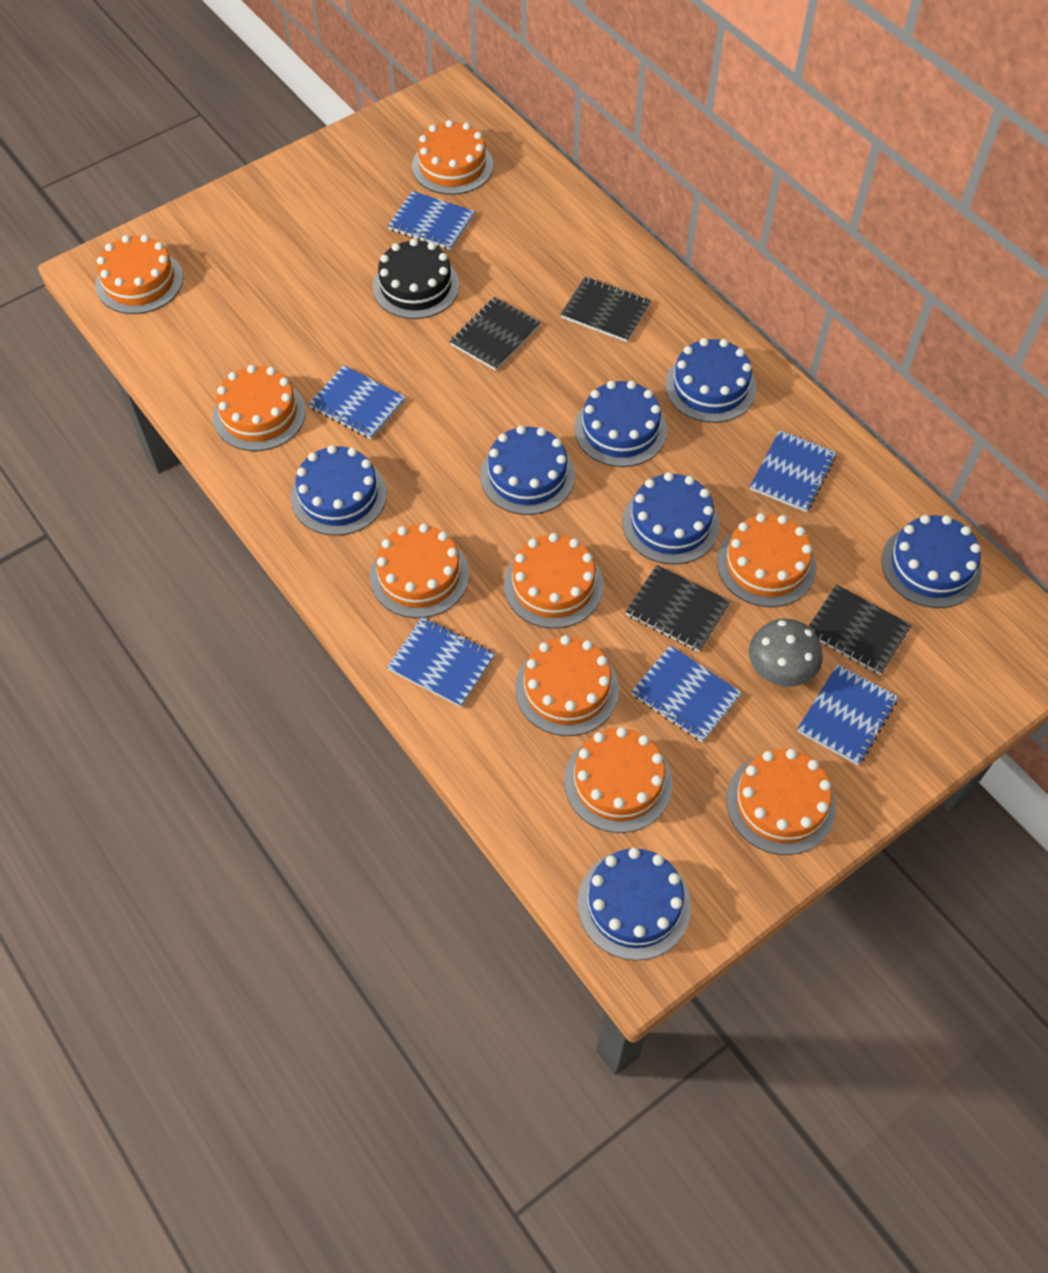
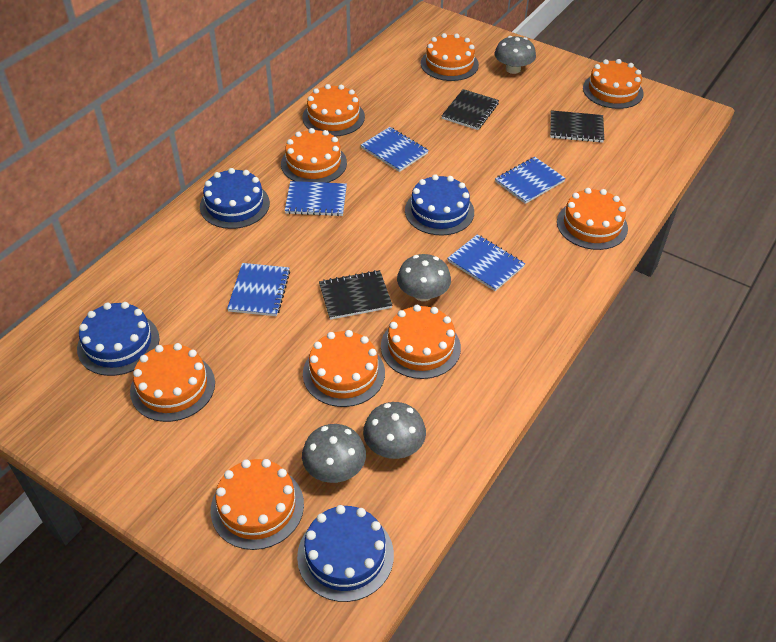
black cake: 1 -> 0
black notebook: 4 -> 3
blue cake: 7 -> 4
blue notebook: 6 -> 5
grey mushroom: 1 -> 4

